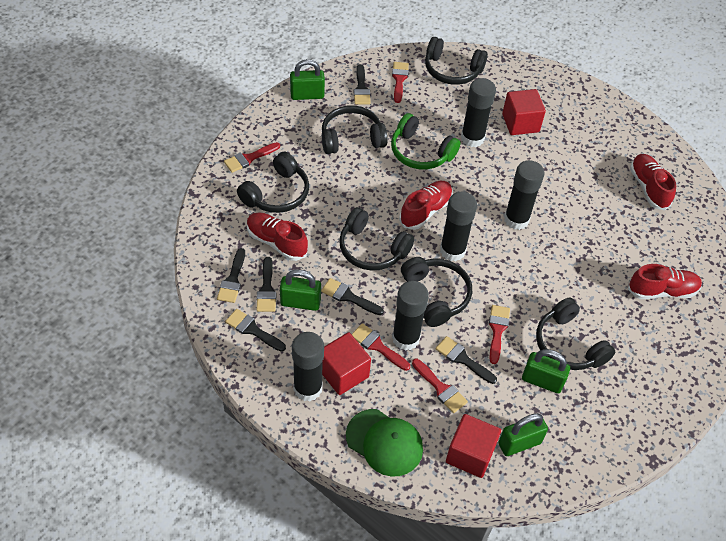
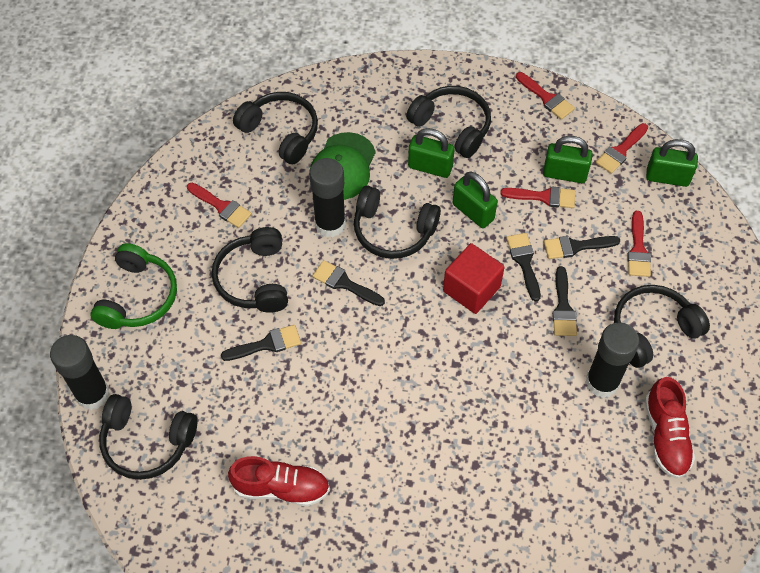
black brush: 6 -> 5
black glue stick: 5 -> 3
red cube: 3 -> 1
red shoe: 4 -> 2

